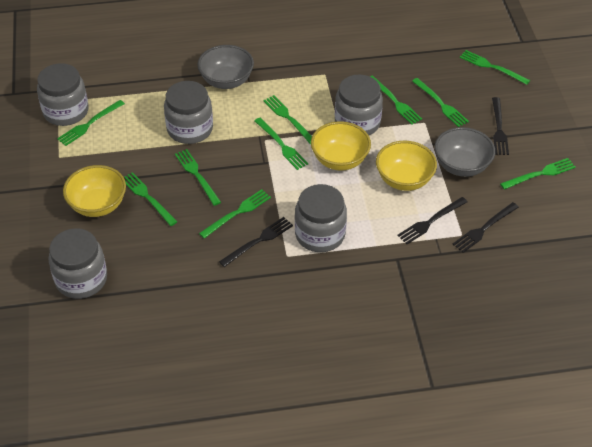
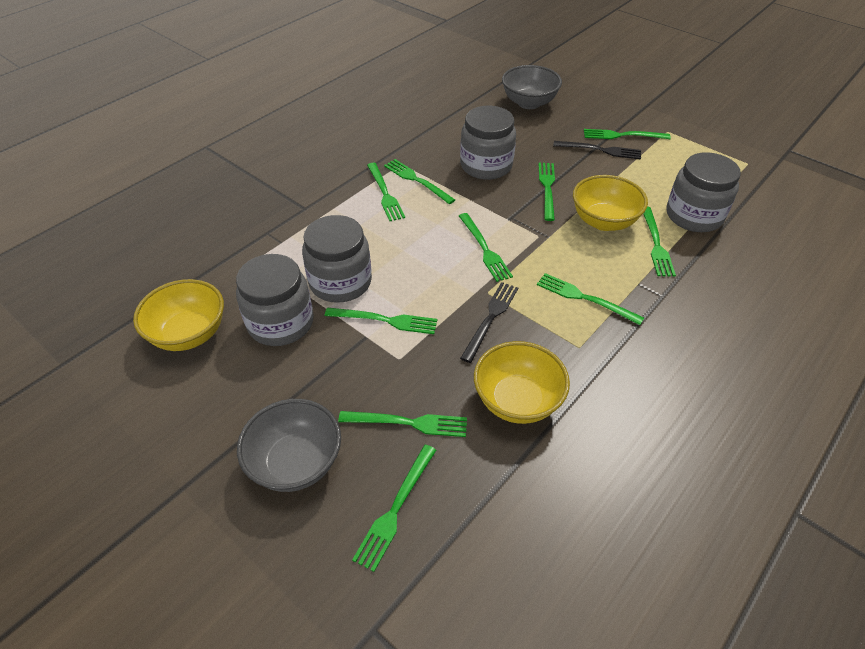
black fork: 4 -> 2
grey jar: 5 -> 4

